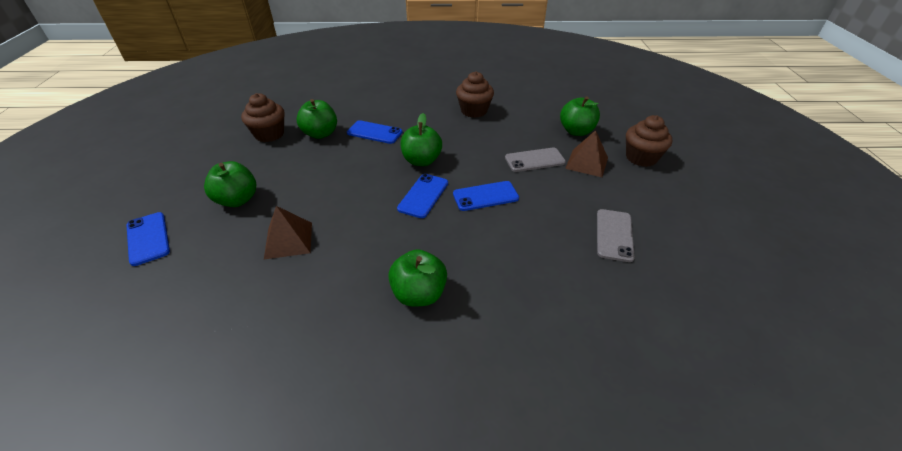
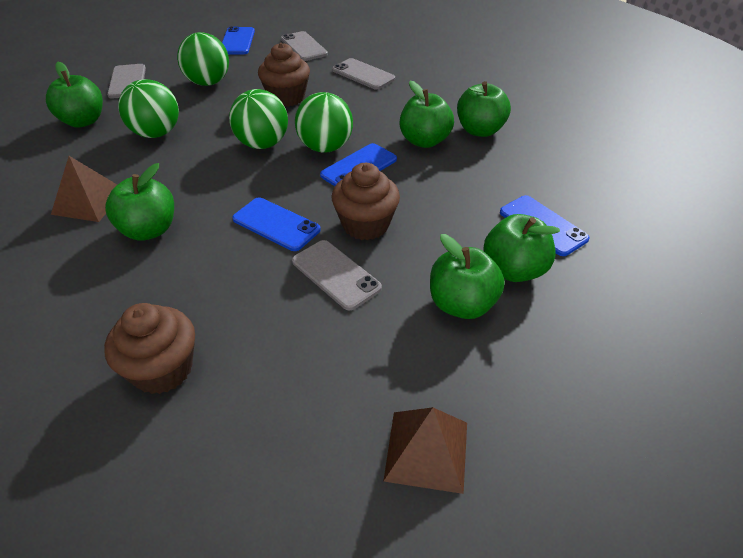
green apple: 5 -> 6
green ball: 0 -> 4
grey phone: 2 -> 4

